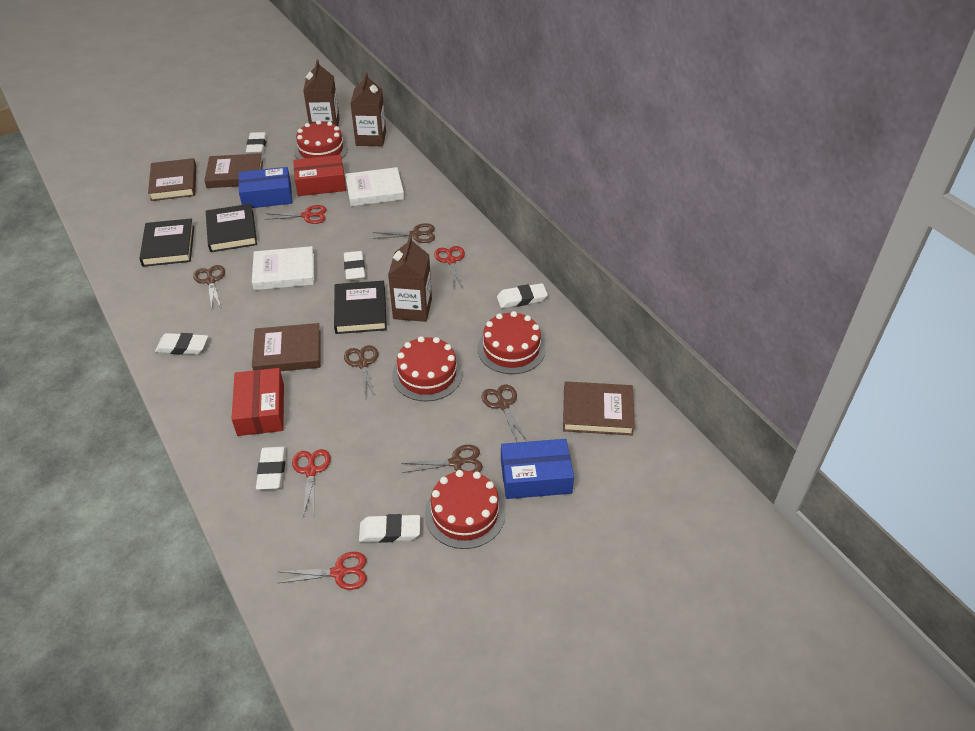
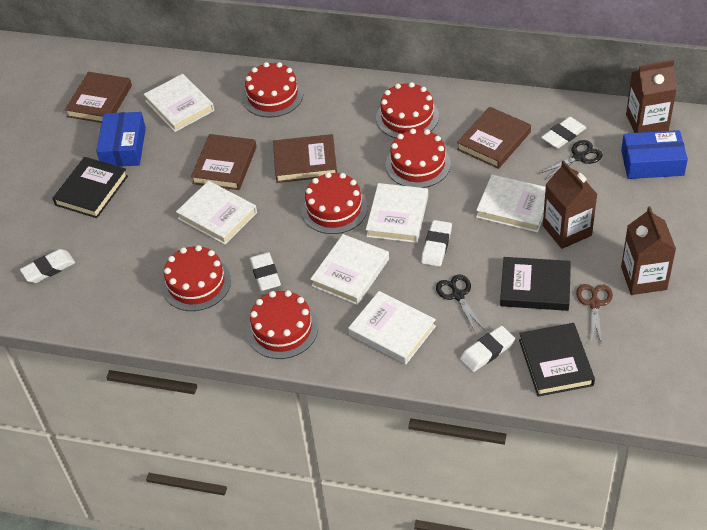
black scissors: 0 -> 2
brown scissors: 5 -> 1
red box: 2 -> 0
red cake: 4 -> 6
red scissors: 4 -> 0
white book: 2 -> 6
white eraser: 6 -> 5

